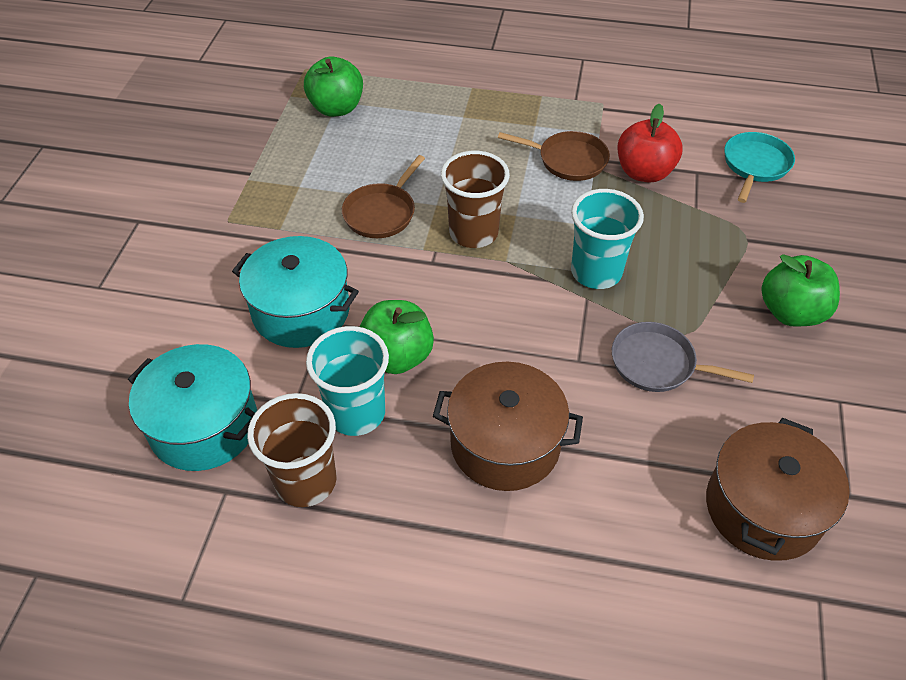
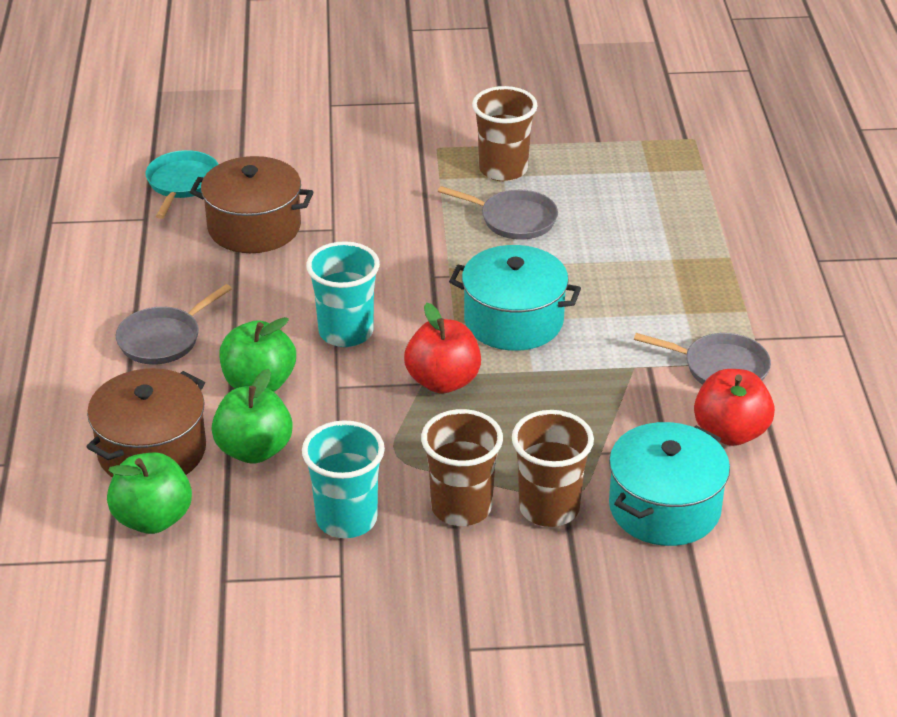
brown cup: 2 -> 3
brown pan: 2 -> 0
grey pan: 1 -> 3
red apple: 1 -> 2

